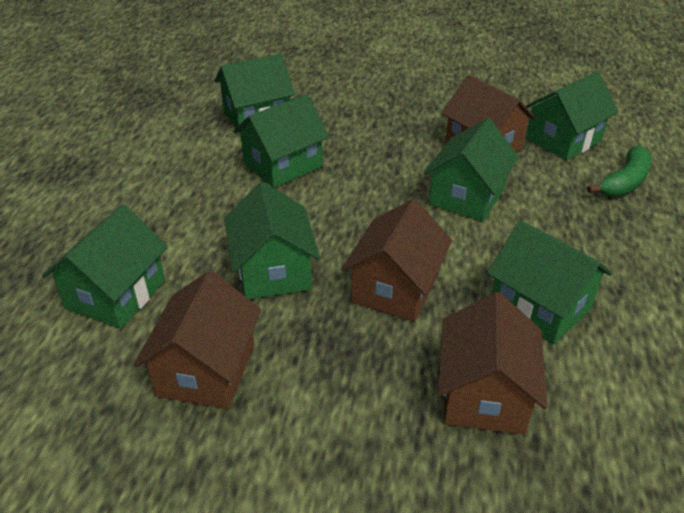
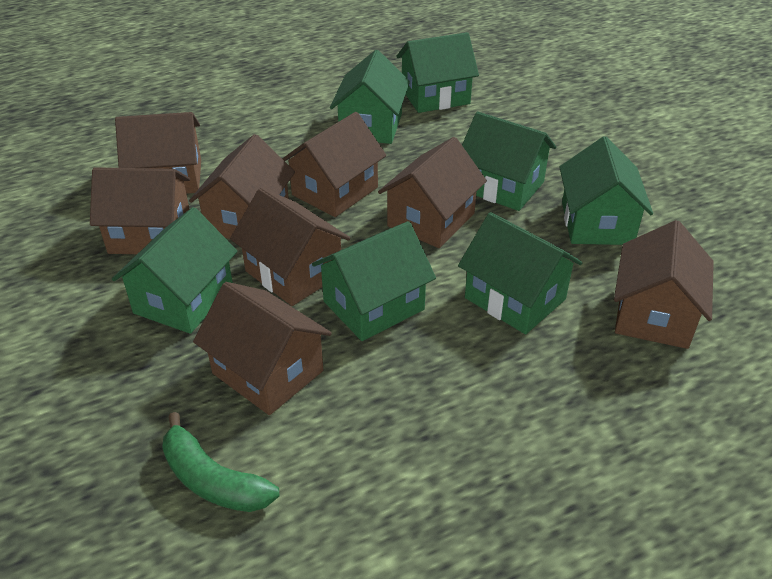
brown house: 4 -> 8

